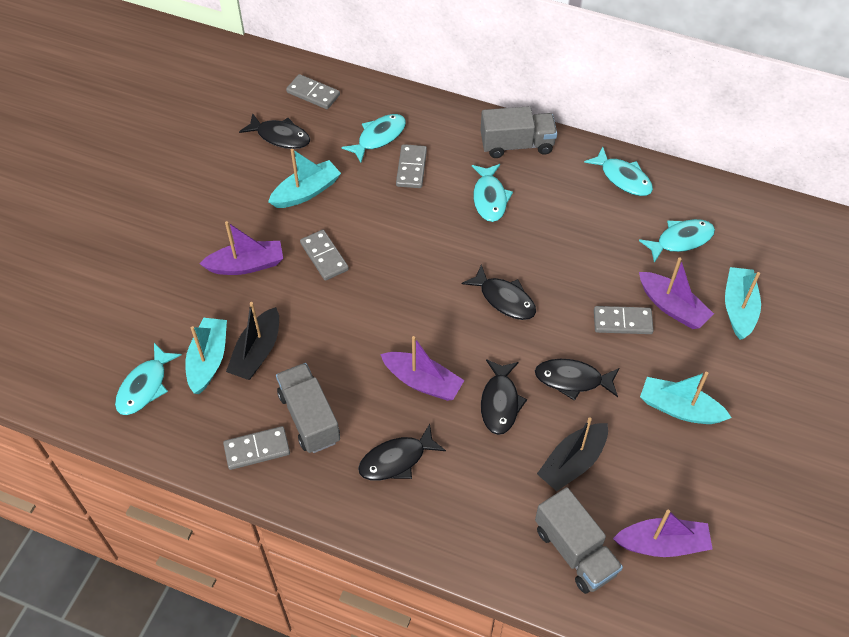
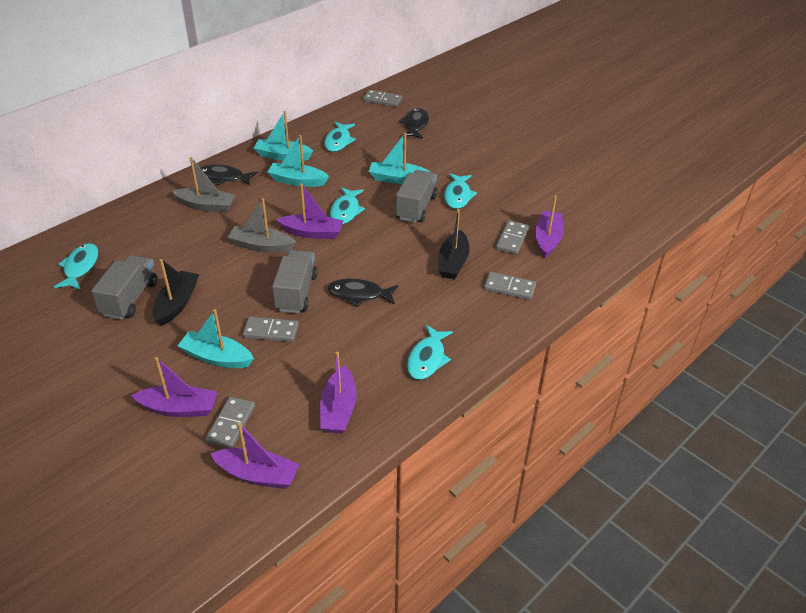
black fish: 5 -> 3
grey boat: 0 -> 2
purple boat: 4 -> 5

